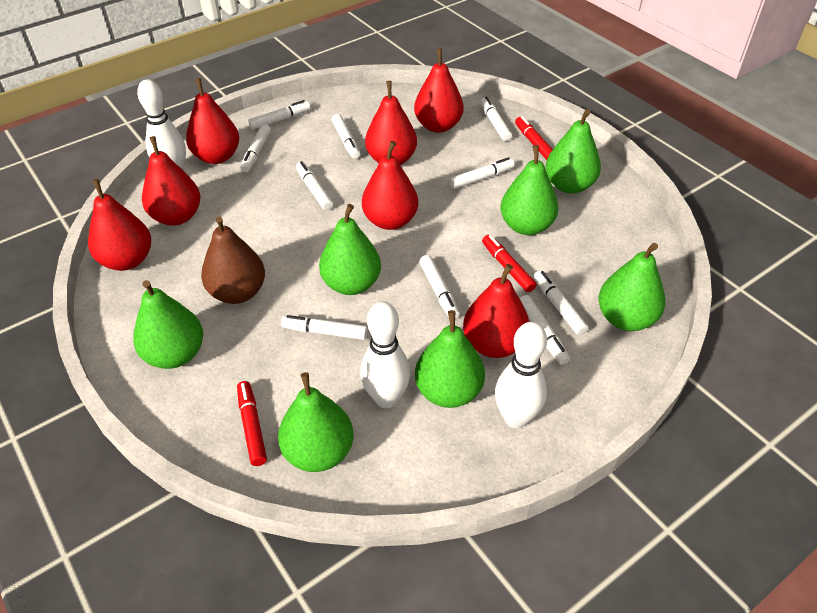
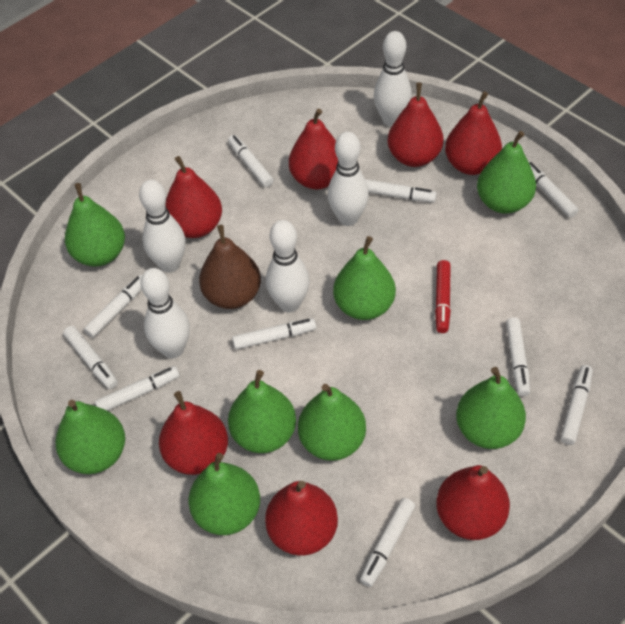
green pear: 7 -> 8
red marker: 3 -> 1
white bowling pin: 3 -> 5

